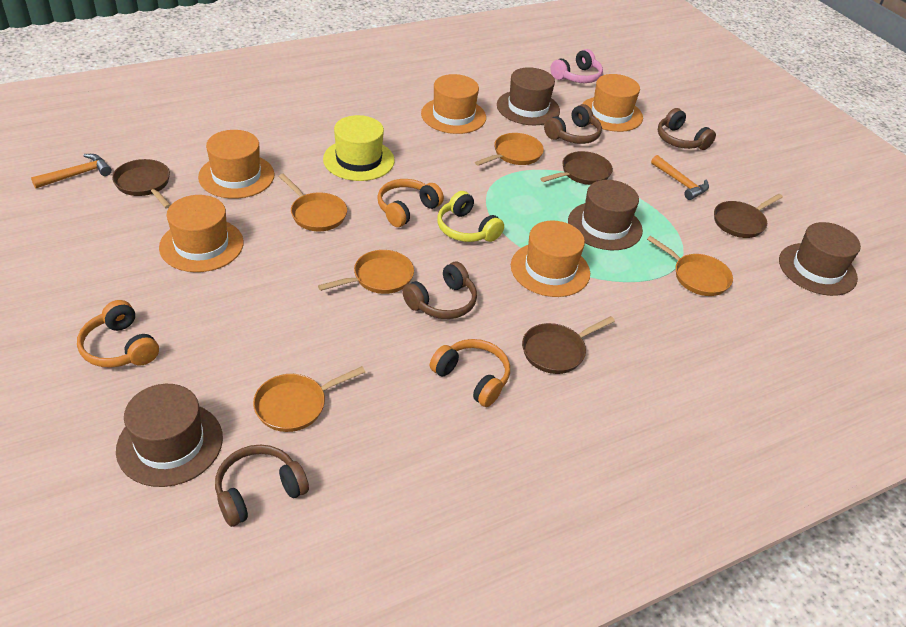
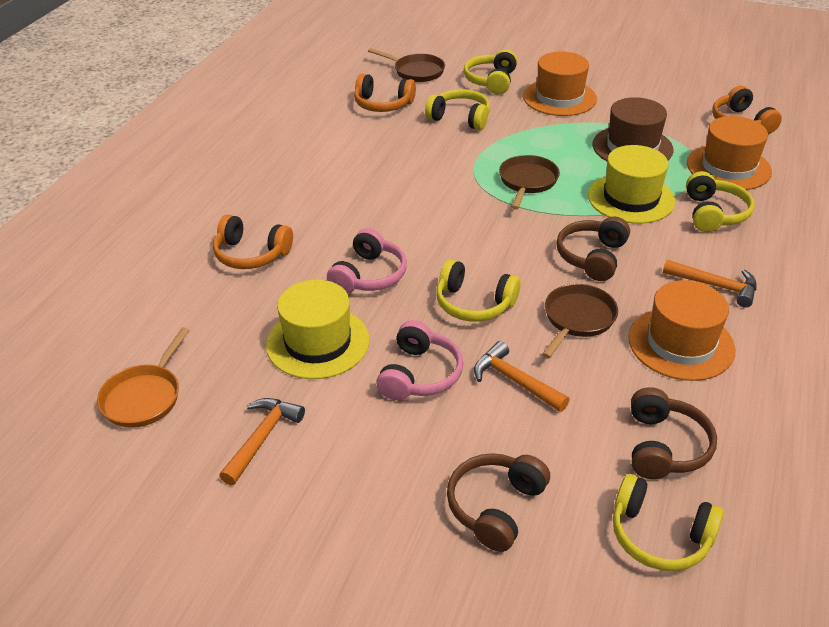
brown hat: 4 -> 1
brown headphones: 4 -> 3
brown pan: 4 -> 3
orange hammer: 2 -> 3
orange hat: 5 -> 3
orange pan: 5 -> 1
pink headphones: 1 -> 2
yellow hat: 1 -> 2
yellow headphones: 1 -> 5

